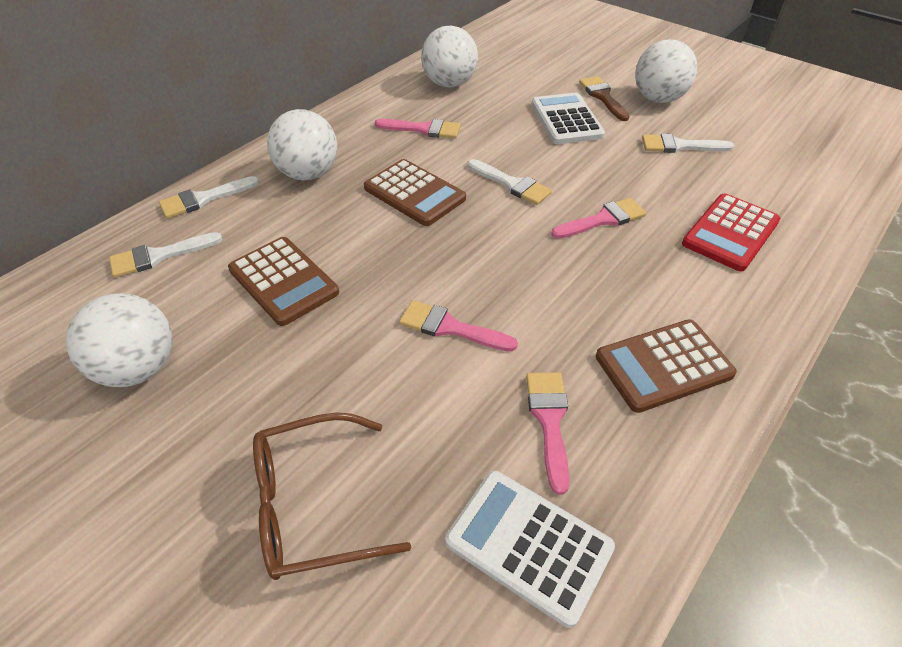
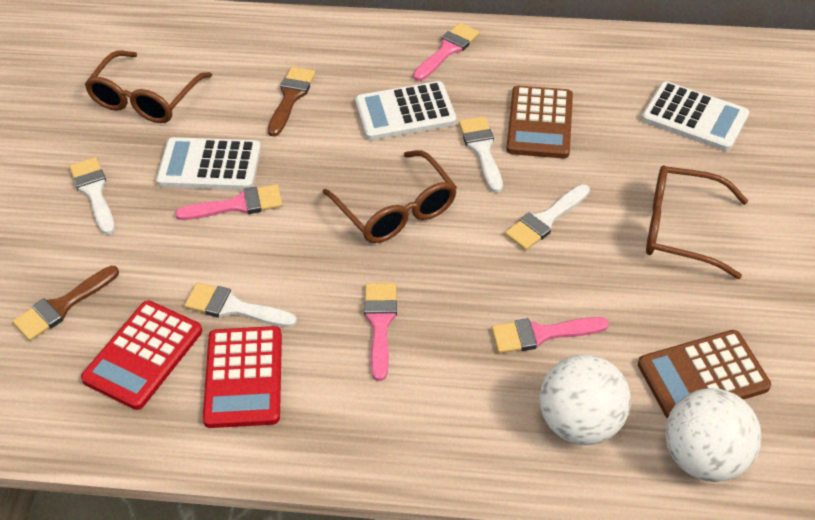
brown brush: 1 -> 2
brown calculator: 3 -> 2
brown glasses: 1 -> 3
red calculator: 1 -> 2
white ball: 4 -> 2
white calculator: 2 -> 3

